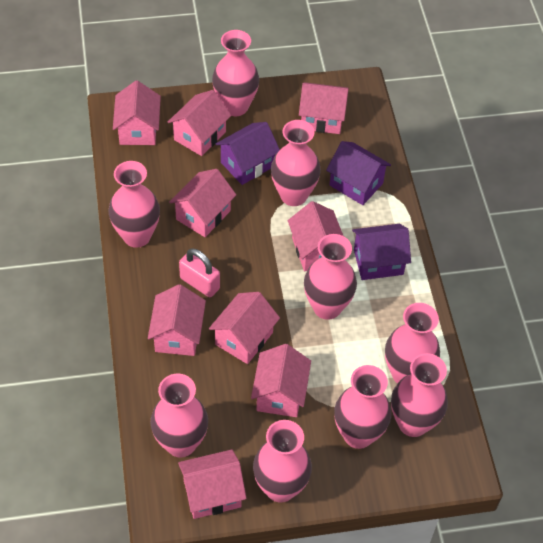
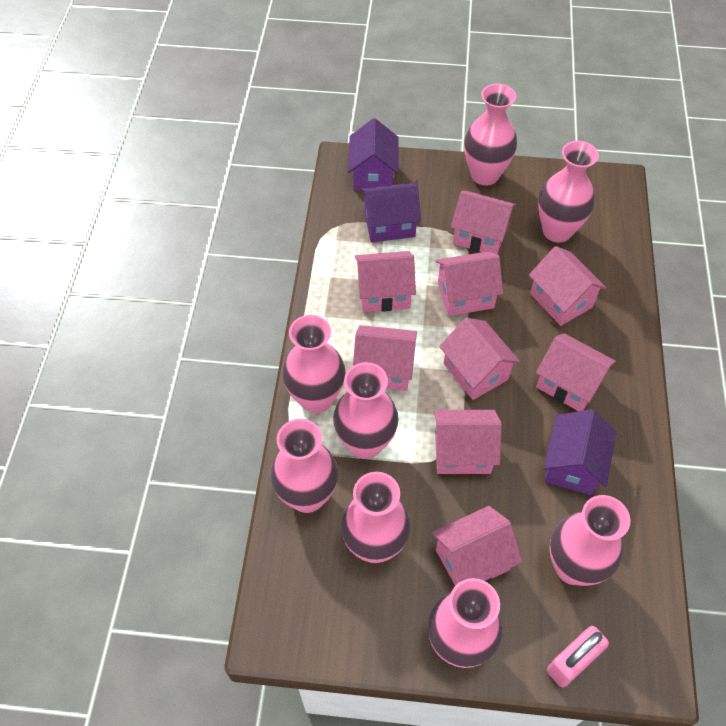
pink vase: 9 -> 8

